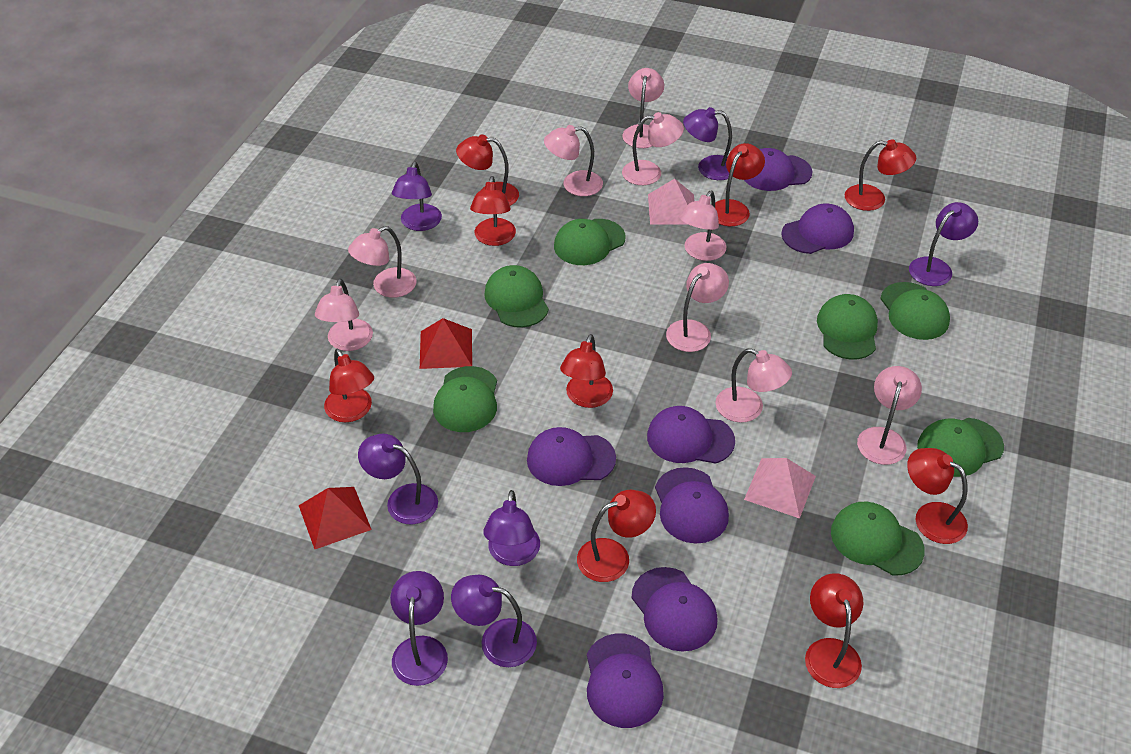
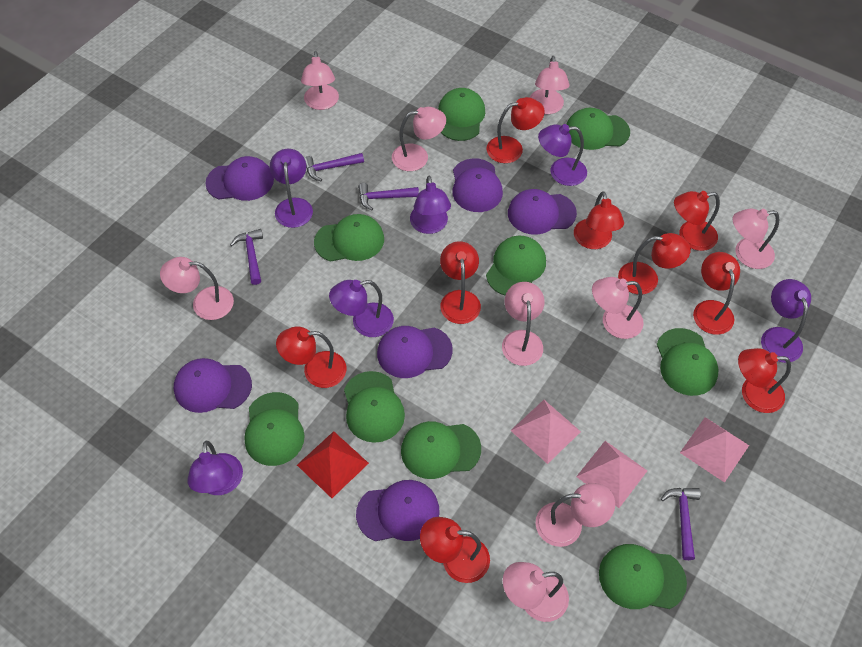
green cap: 7 -> 9
pink pyramid: 2 -> 3
purple cap: 7 -> 6
purple hammer: 0 -> 4
purple lamp: 7 -> 6
red pyramid: 2 -> 1

